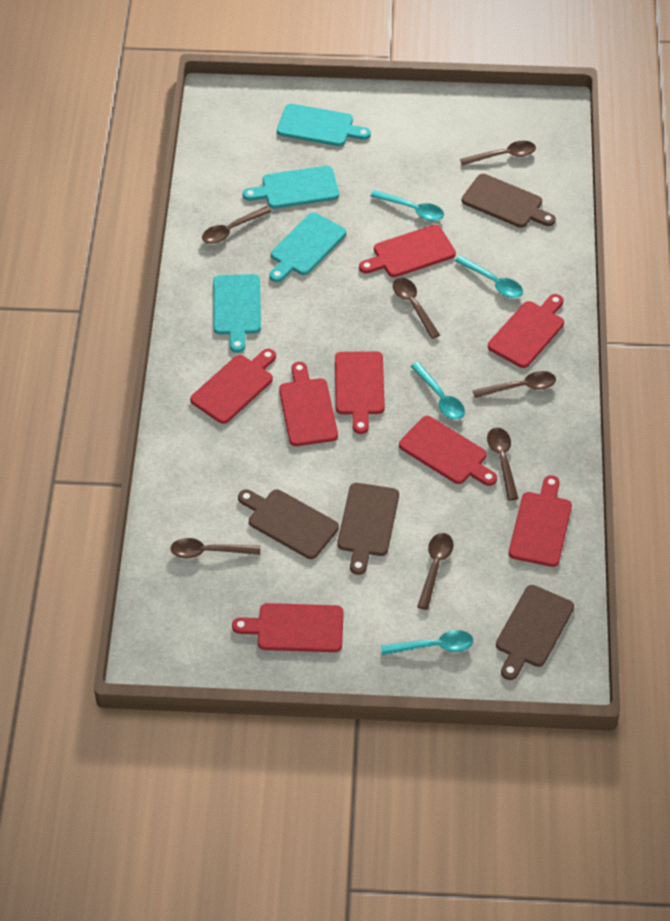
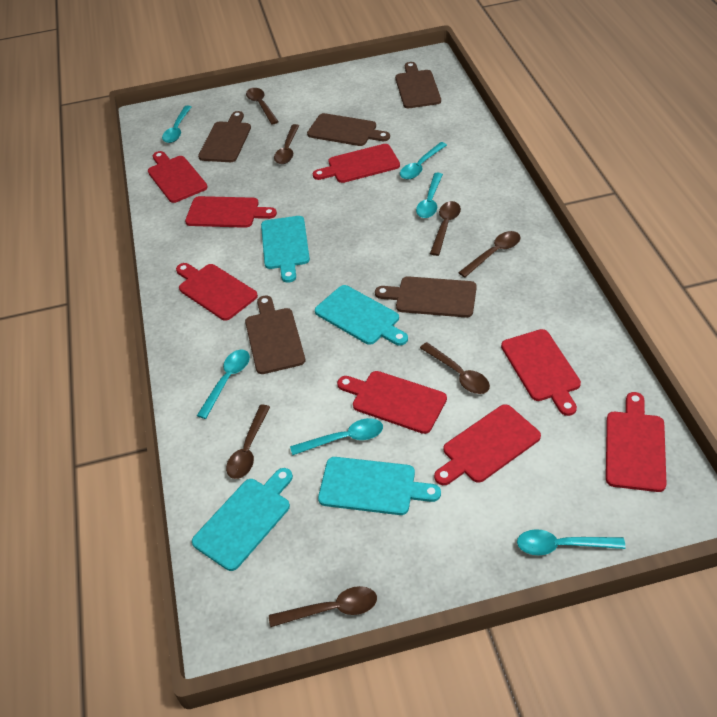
brown cutting board: 4 -> 5
turquoise spoon: 4 -> 6

